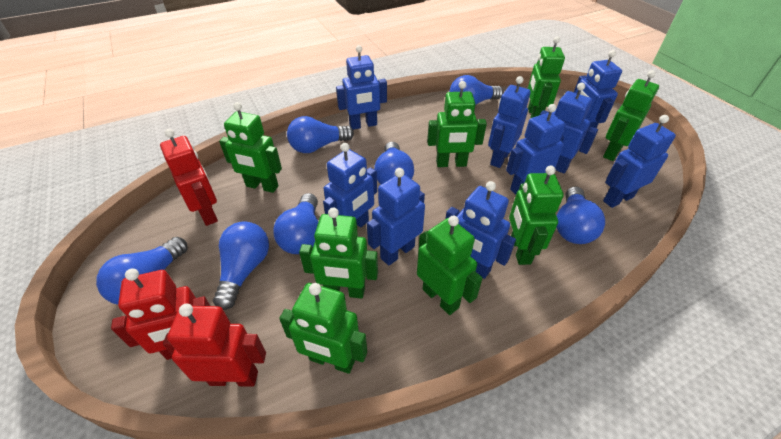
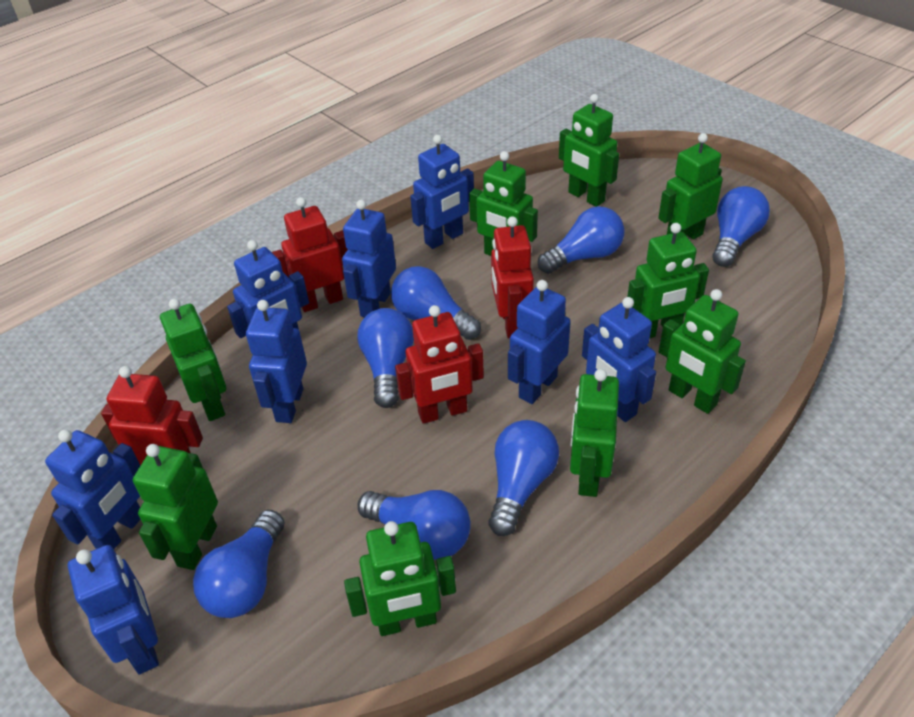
blue robot: 9 -> 8
green robot: 8 -> 9
red robot: 3 -> 4

